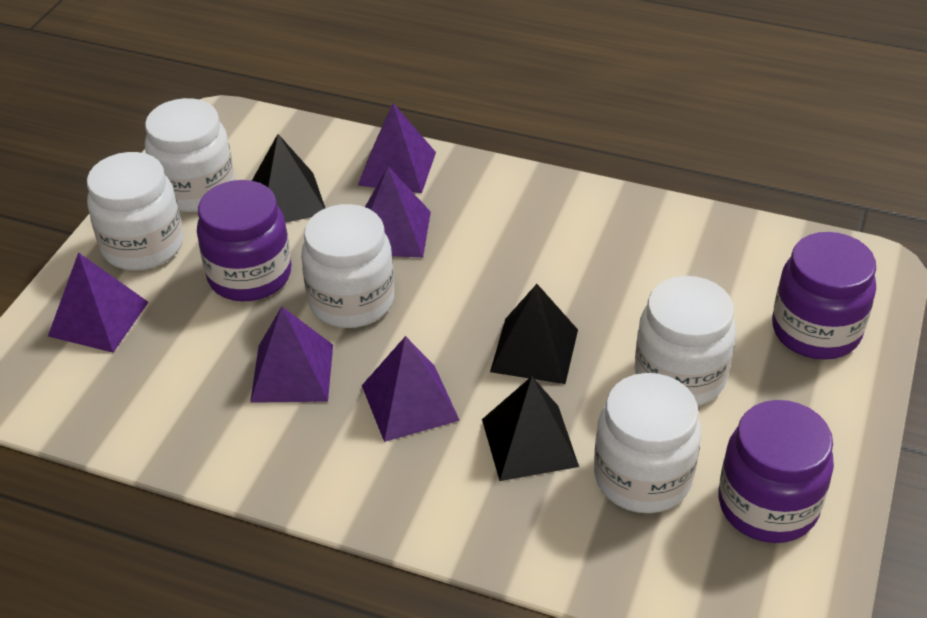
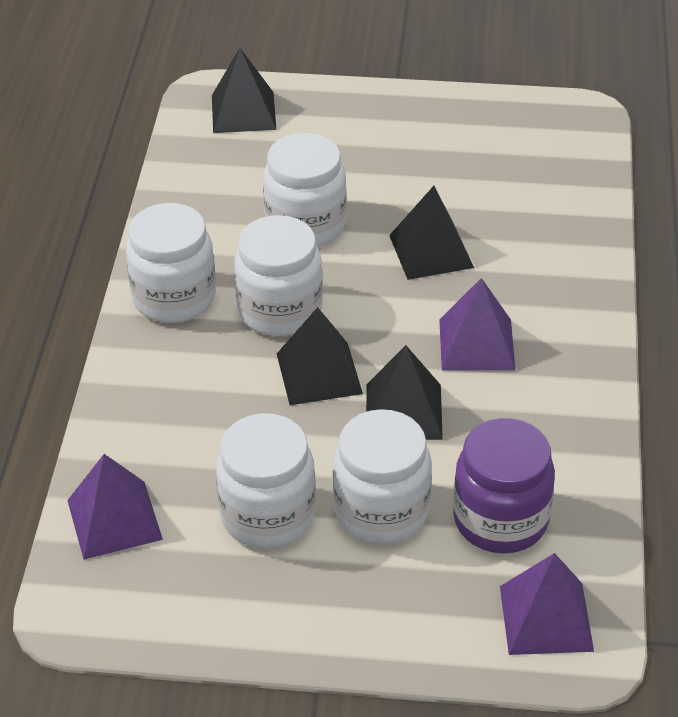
black pyramid: 3 -> 4
purple jar: 3 -> 1
purple pyramid: 5 -> 3

